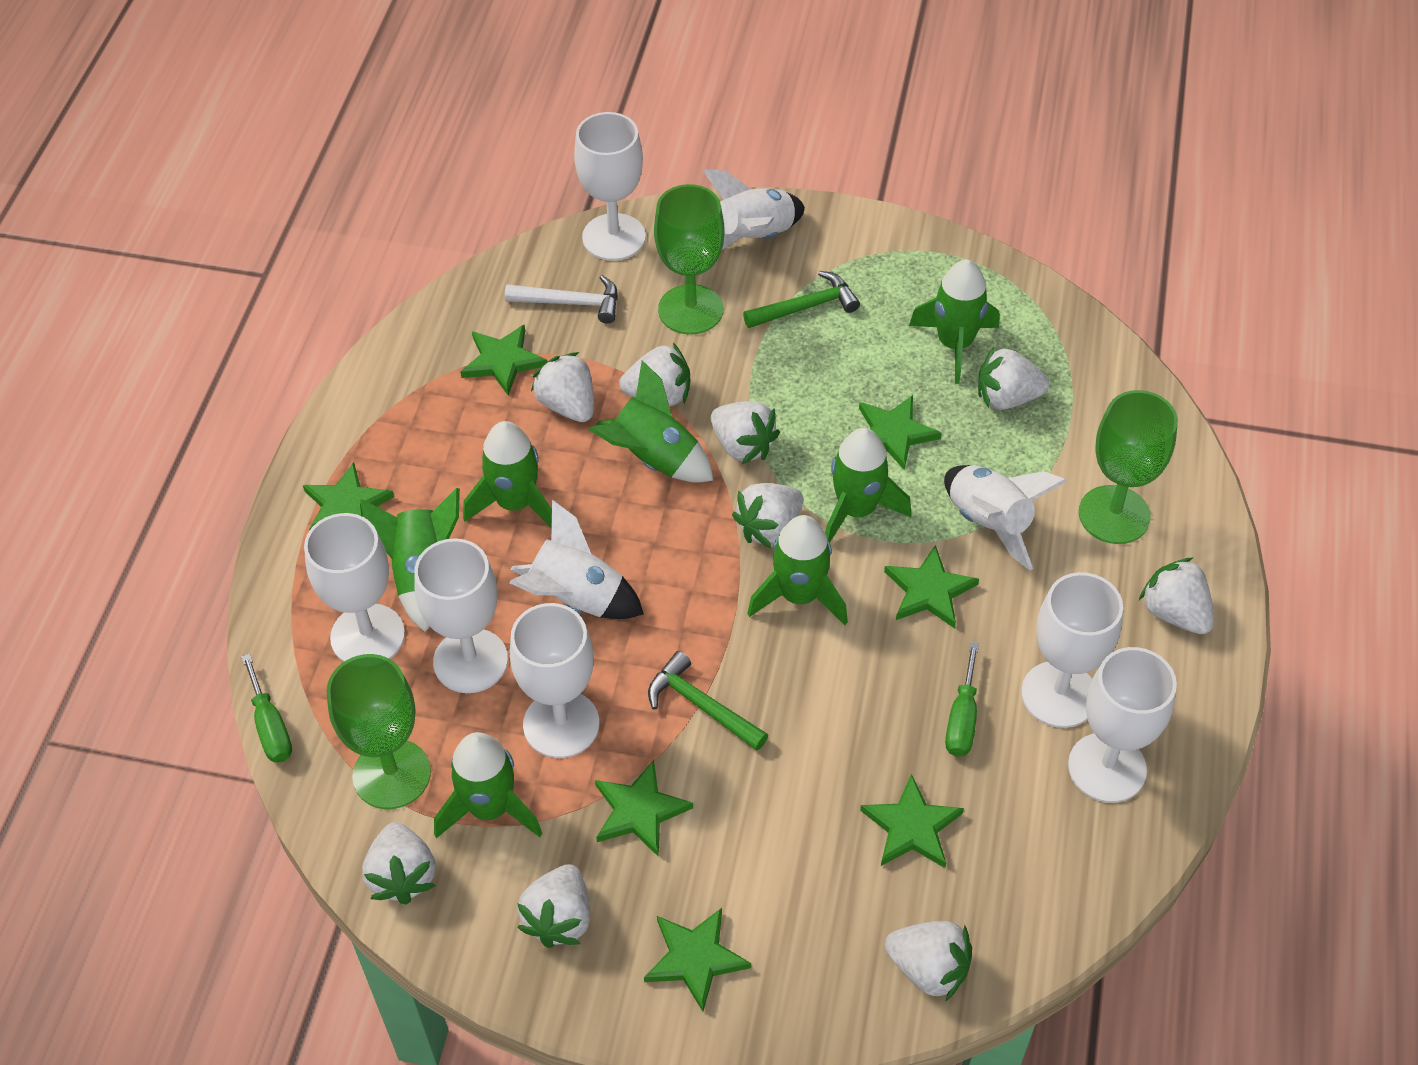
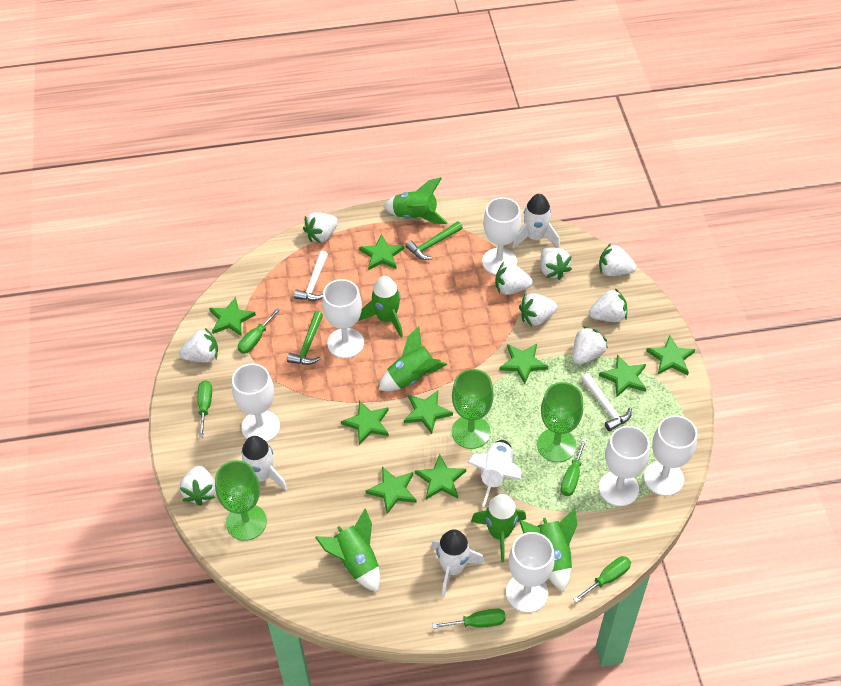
green rocket: 7 -> 6
green screwdriver: 2 -> 5
green star: 7 -> 9
white hammer: 1 -> 2
white rocket: 3 -> 4

